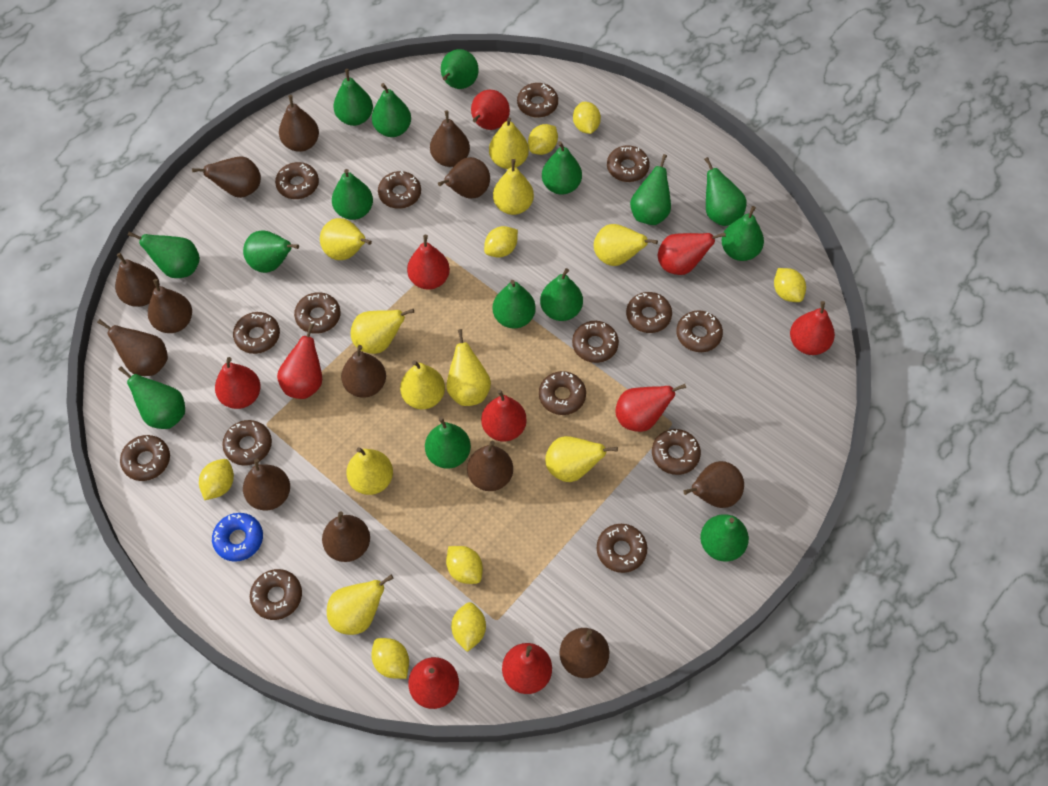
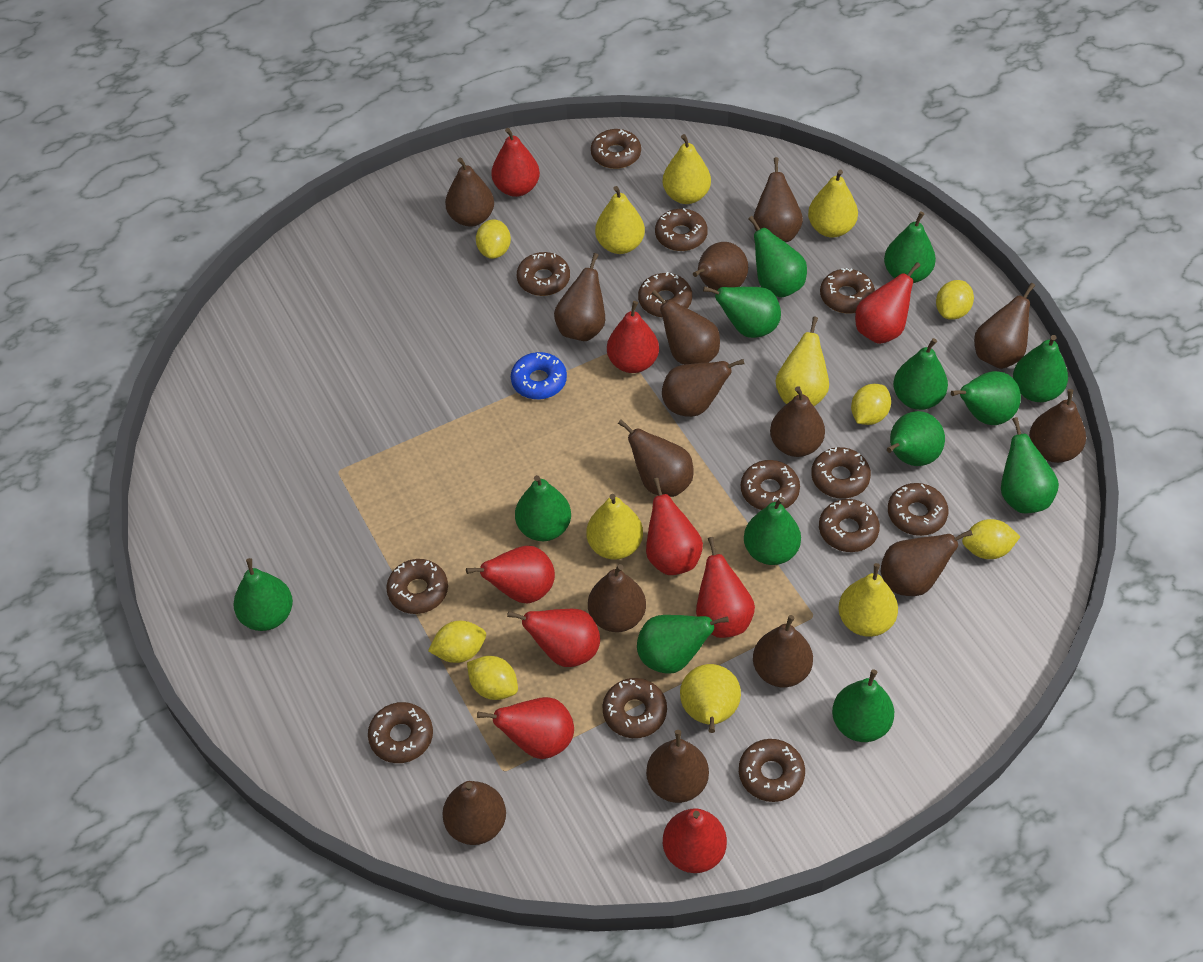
brown donut: 15 -> 13
brown pear: 13 -> 15
green pear: 15 -> 13
red pear: 10 -> 9
yellow lemon: 8 -> 6
yellow pear: 10 -> 7

